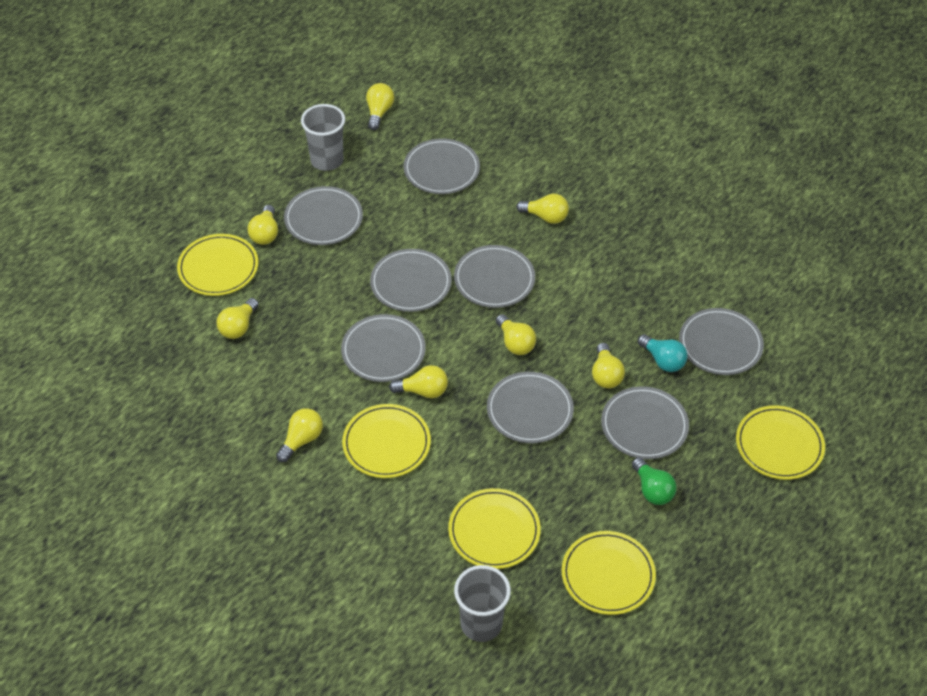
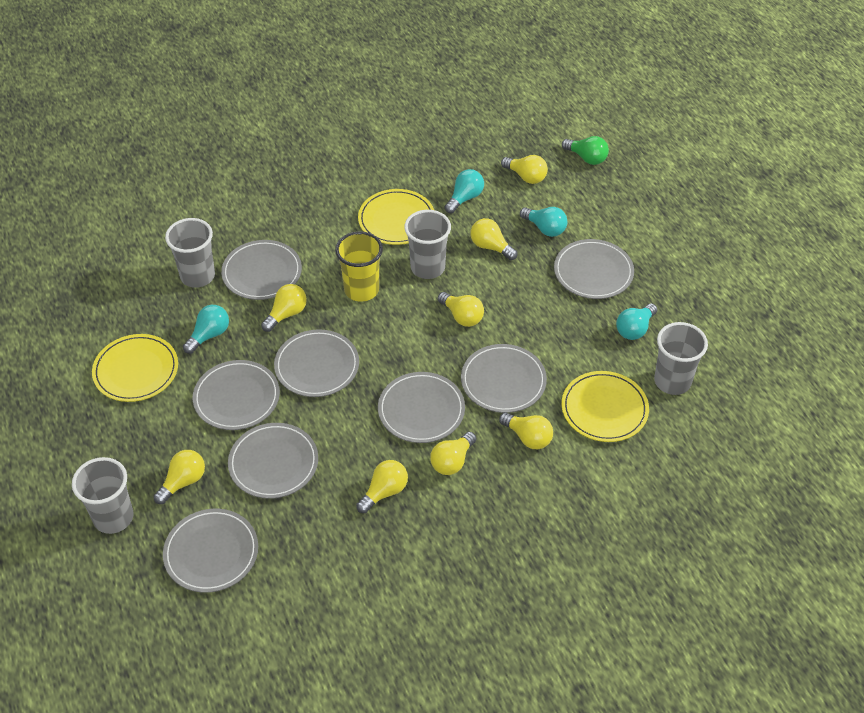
grey cup: 2 -> 4
turquoise light bulb: 1 -> 4
yellow cup: 0 -> 1
yellow plate: 5 -> 3

